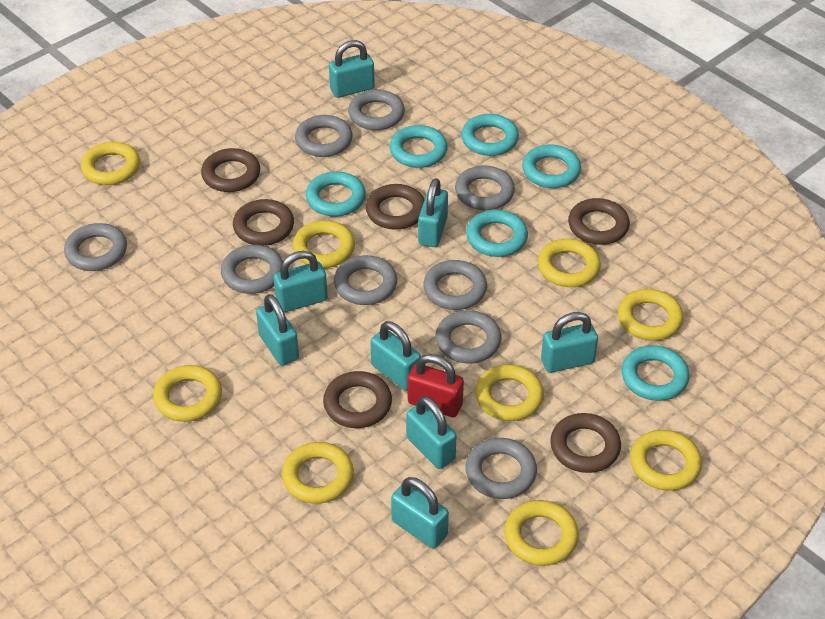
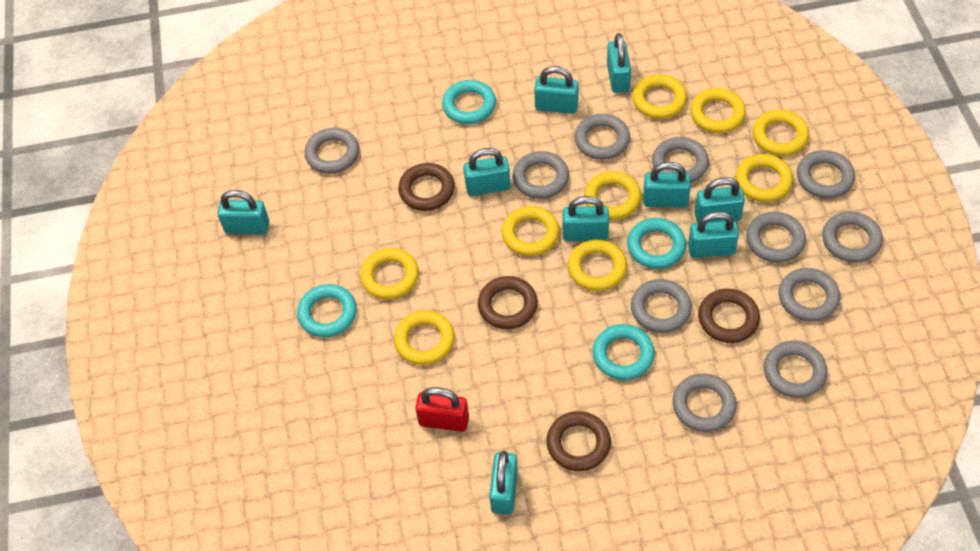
brown ring: 6 -> 4
grey ring: 9 -> 11
turquoise padlock: 8 -> 9
turquoise ring: 6 -> 4

